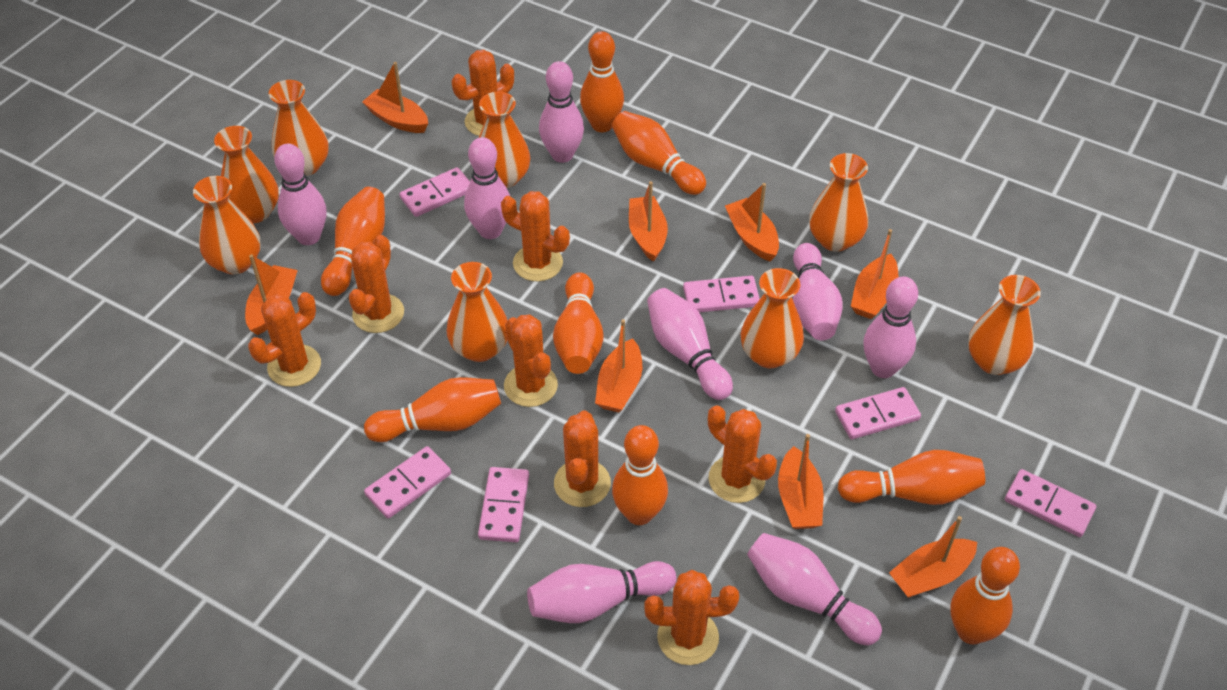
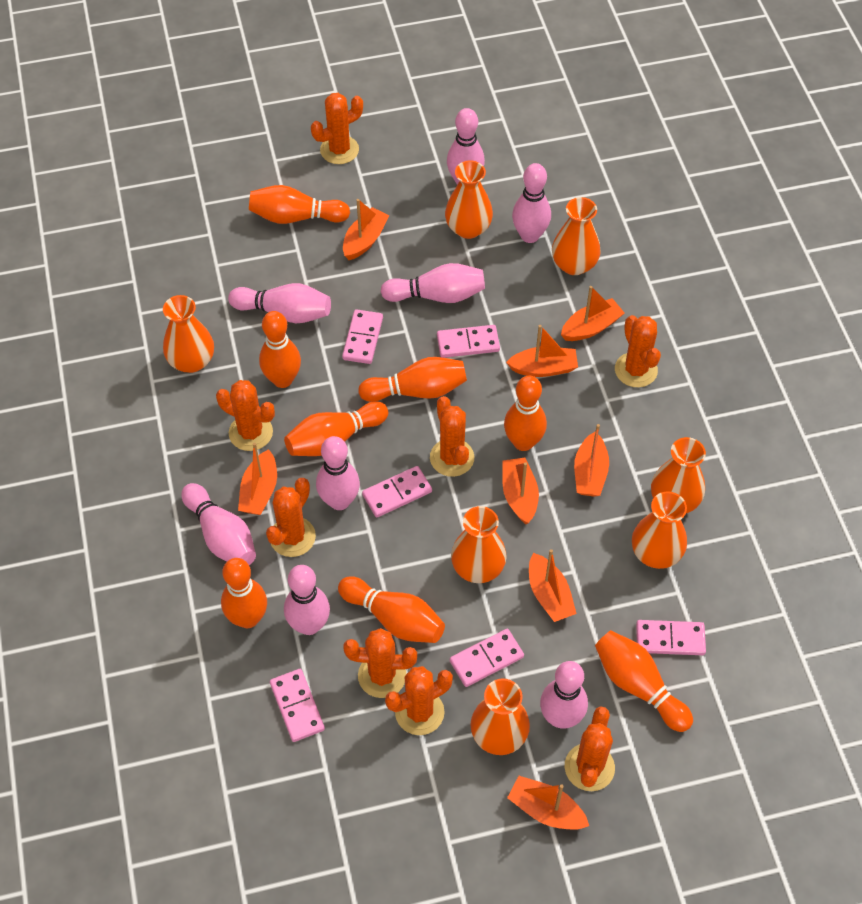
orange vase: 8 -> 7

